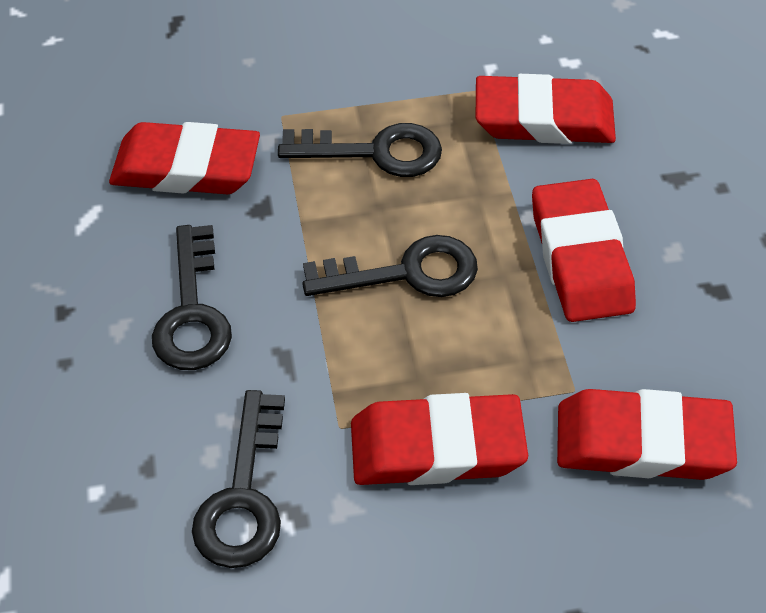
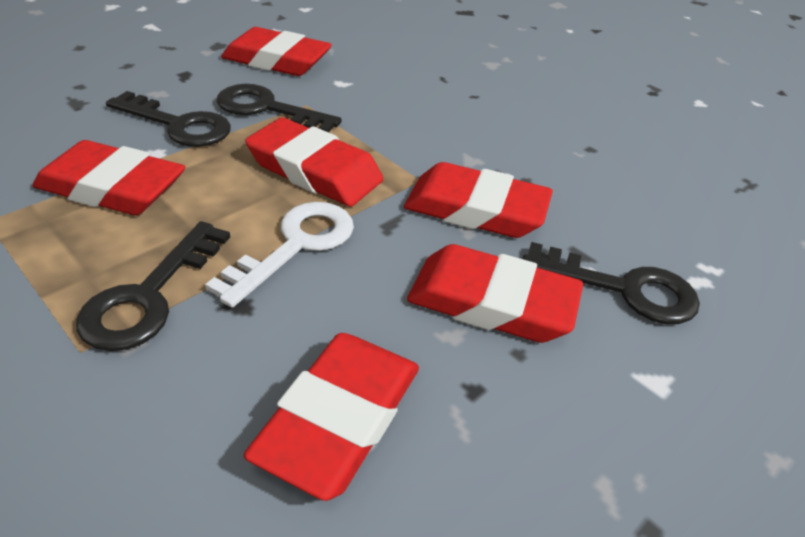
red eraser: 5 -> 6
white key: 0 -> 1

